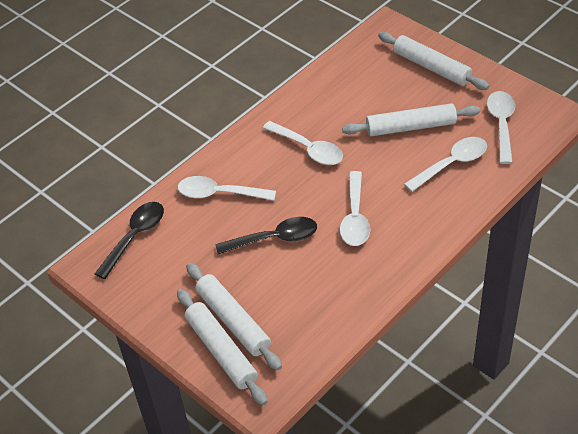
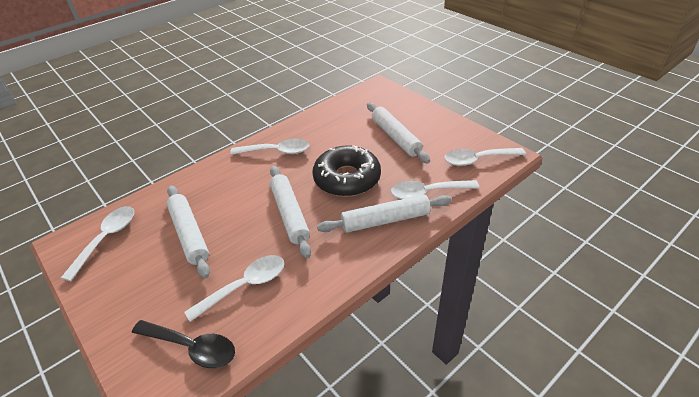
black donut: 0 -> 1
black spoon: 2 -> 1

